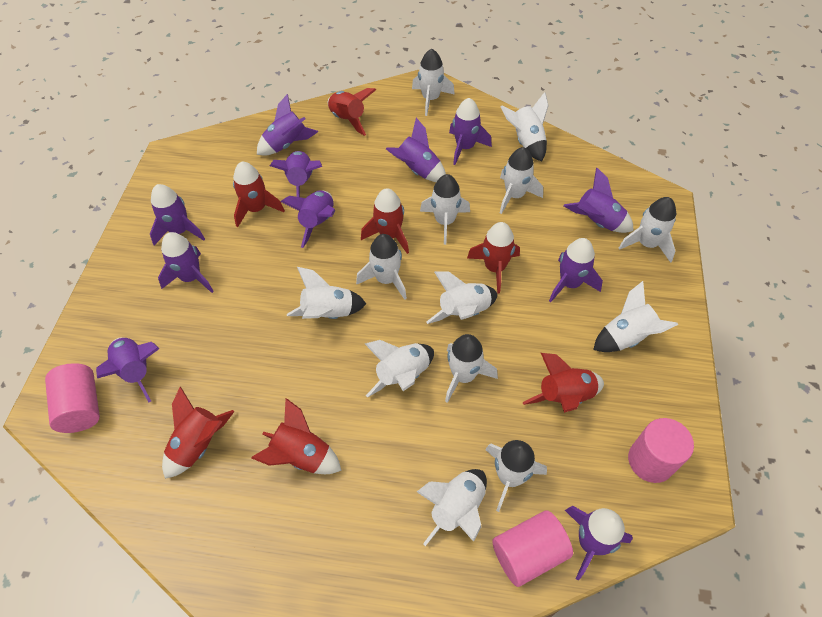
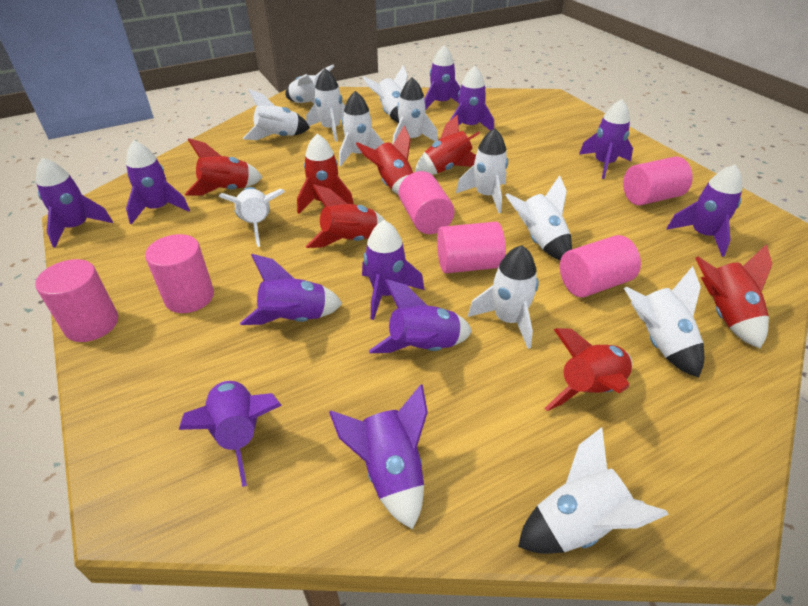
pink cylinder: 3 -> 6
white rocket: 13 -> 12

